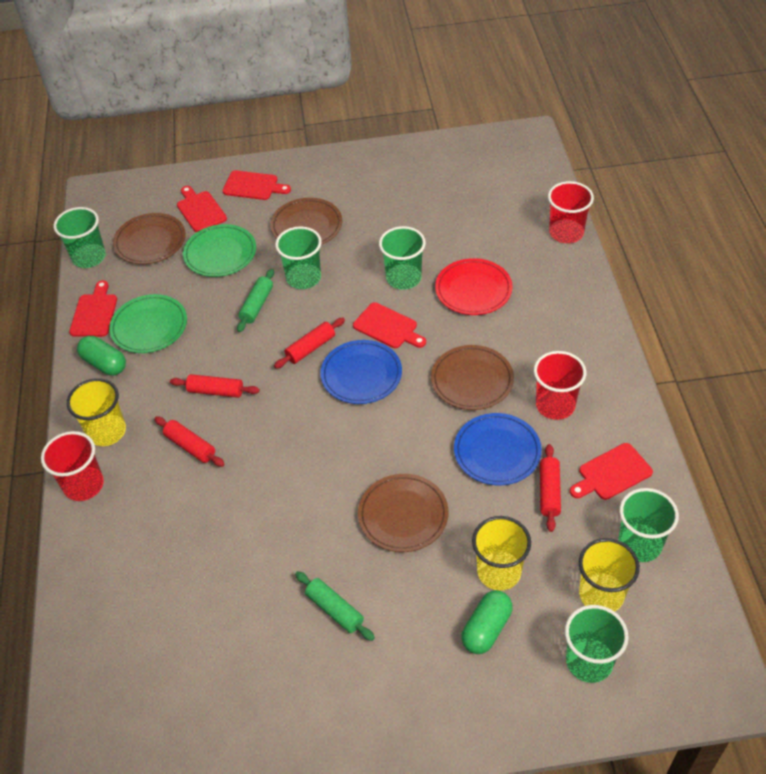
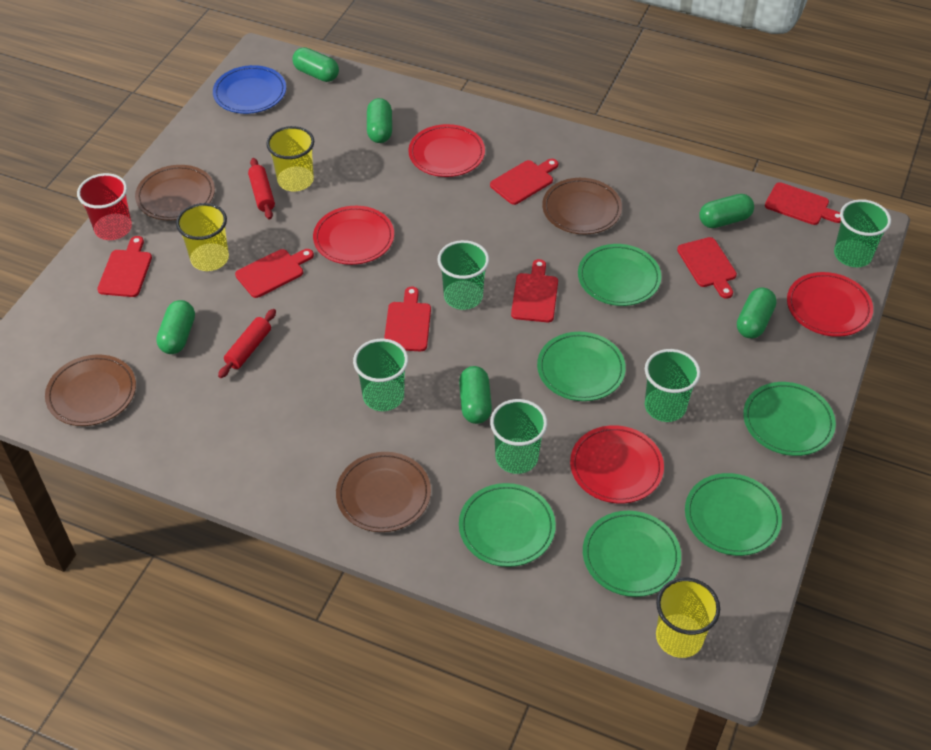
blue plate: 2 -> 1
green capsule: 2 -> 6
green plate: 2 -> 6
green rolling pin: 2 -> 0
red cup: 3 -> 1
red cutting board: 5 -> 7
red plate: 1 -> 4
red rolling pin: 4 -> 2

